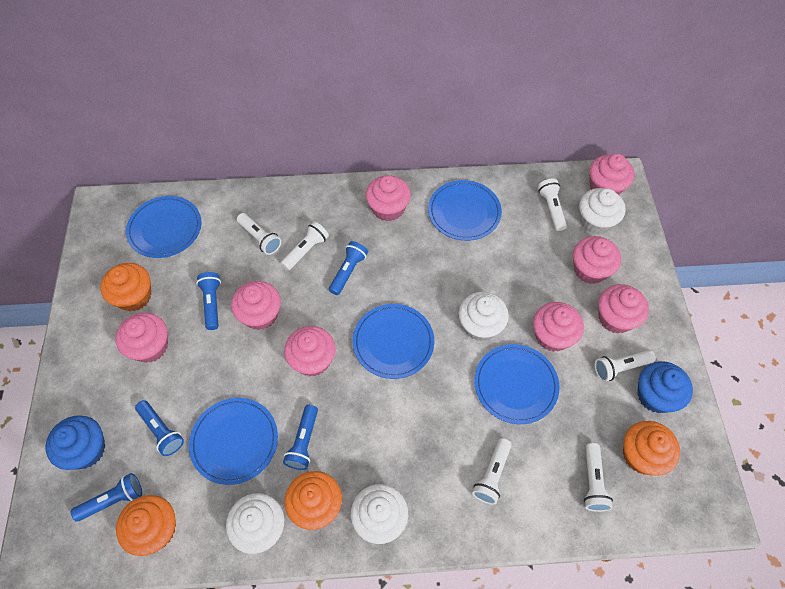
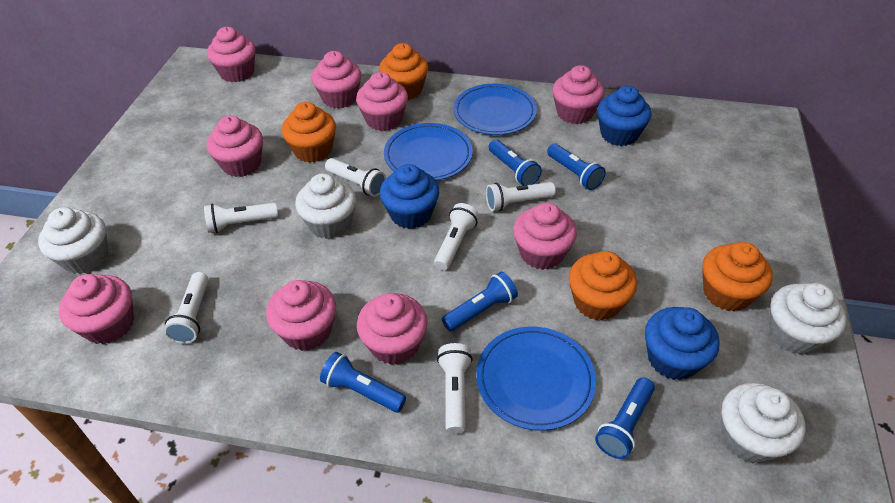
blue cupcake: 2 -> 3
blue plate: 5 -> 3
pink cupcake: 8 -> 9

